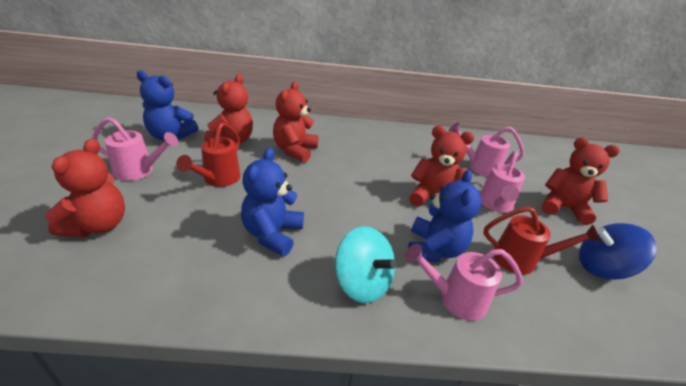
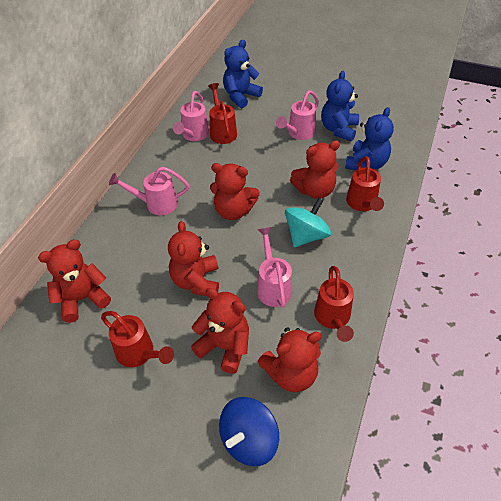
red teddy bear: 5 -> 6
red watering can: 2 -> 4

